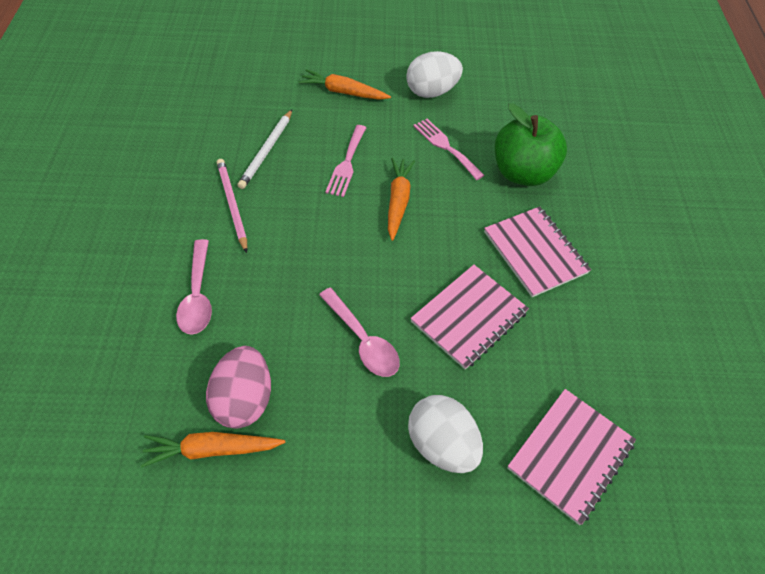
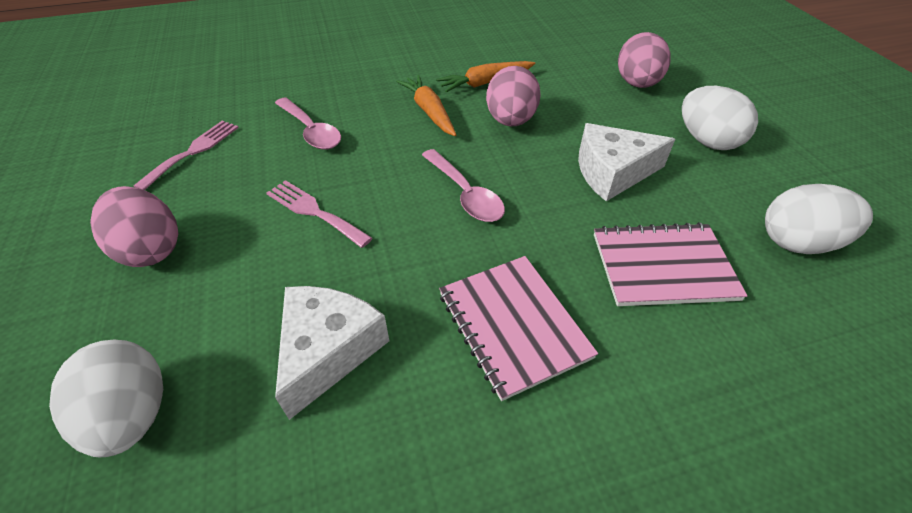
green apple: 1 -> 0
orange carrot: 3 -> 2
pink egg: 1 -> 3
pink notebook: 3 -> 2
pink pencil: 1 -> 0
white cheese: 0 -> 2
white egg: 2 -> 3
white pencil: 1 -> 0

